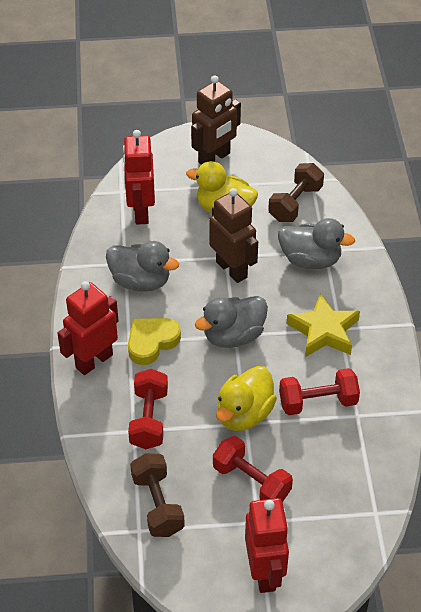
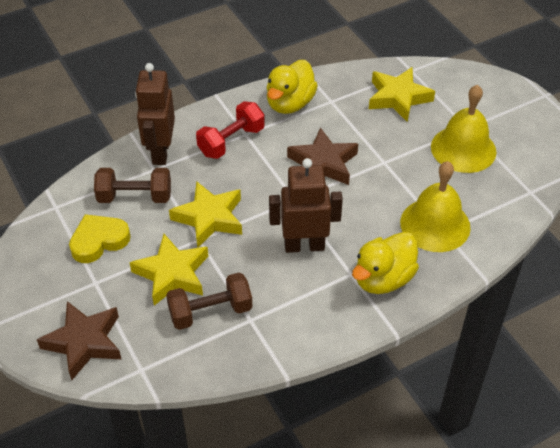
brown star: 0 -> 2
grey duck: 3 -> 0
red dumbbell: 3 -> 1
red robot: 3 -> 0
yellow bell: 0 -> 2
yellow star: 1 -> 3

